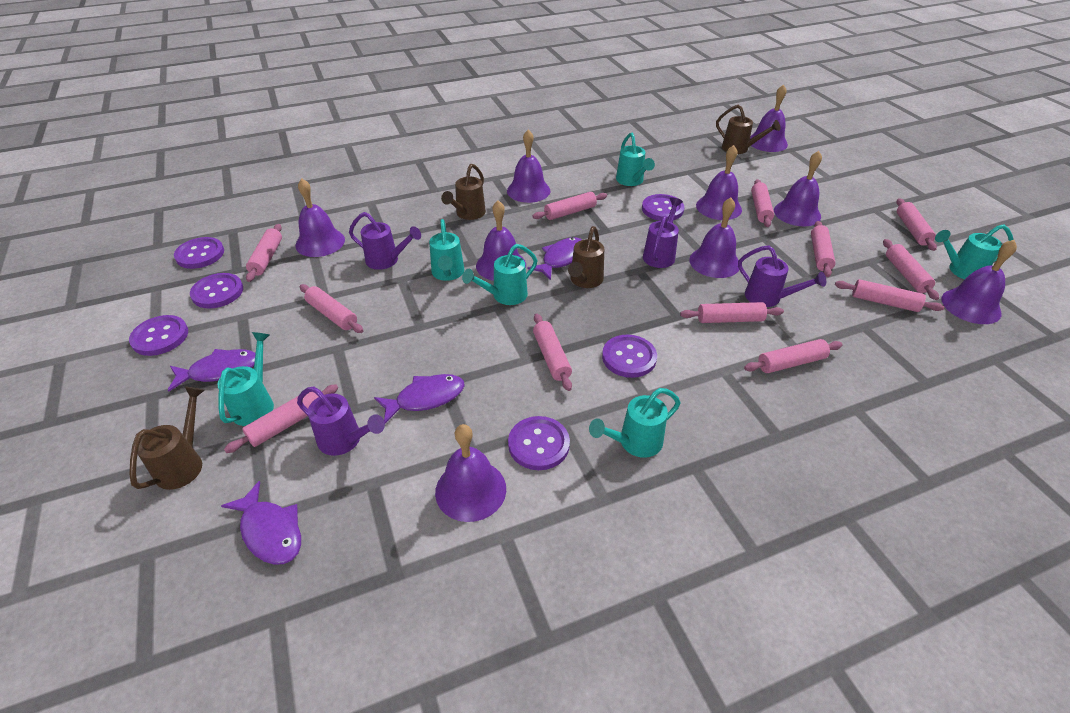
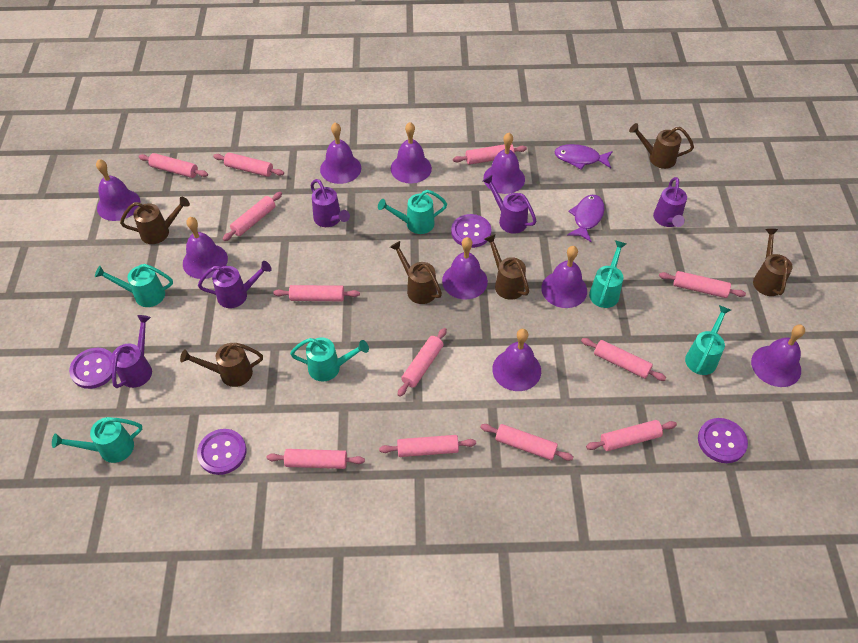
brown watering can: 4 -> 6
purple button: 6 -> 4
purple fish: 4 -> 2
purple watering can: 4 -> 5

